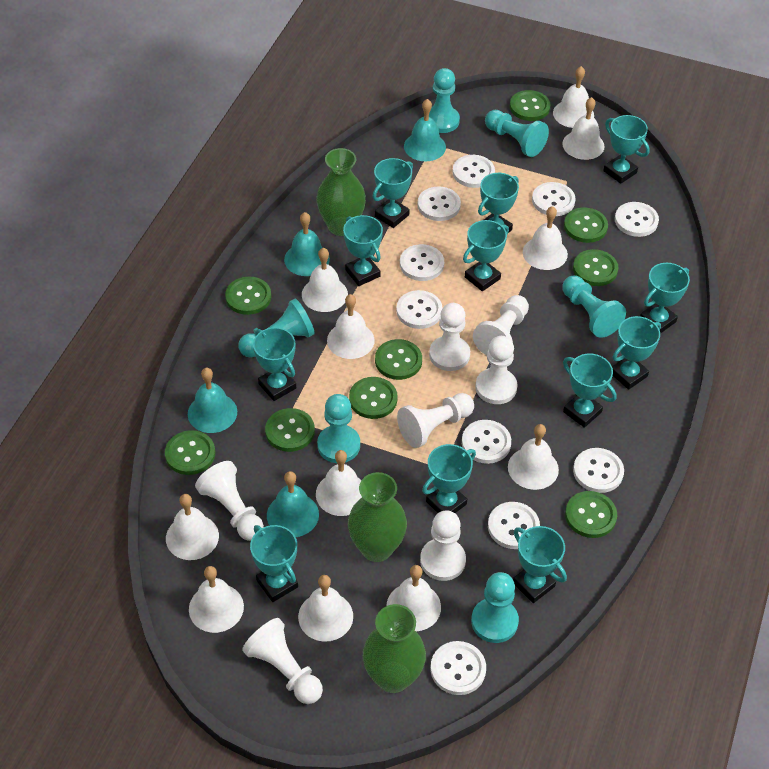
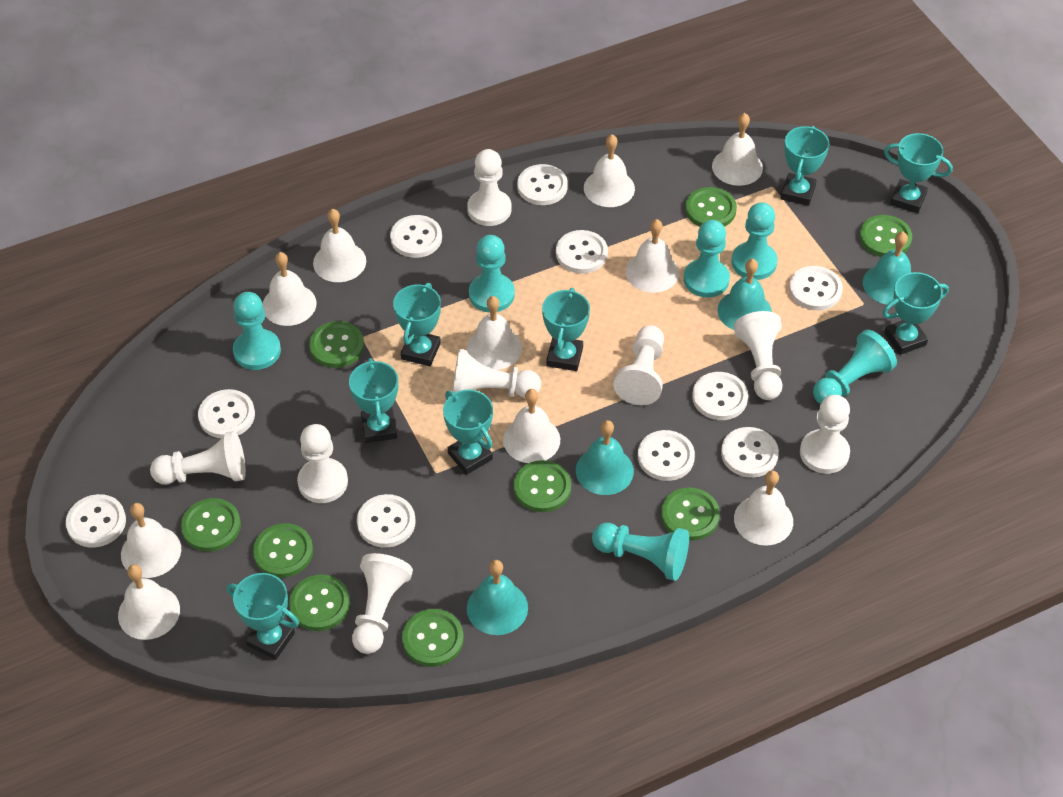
green vase: 3 -> 0
turquoise trophy: 12 -> 8
white bell: 11 -> 10
white pawn: 7 -> 8

